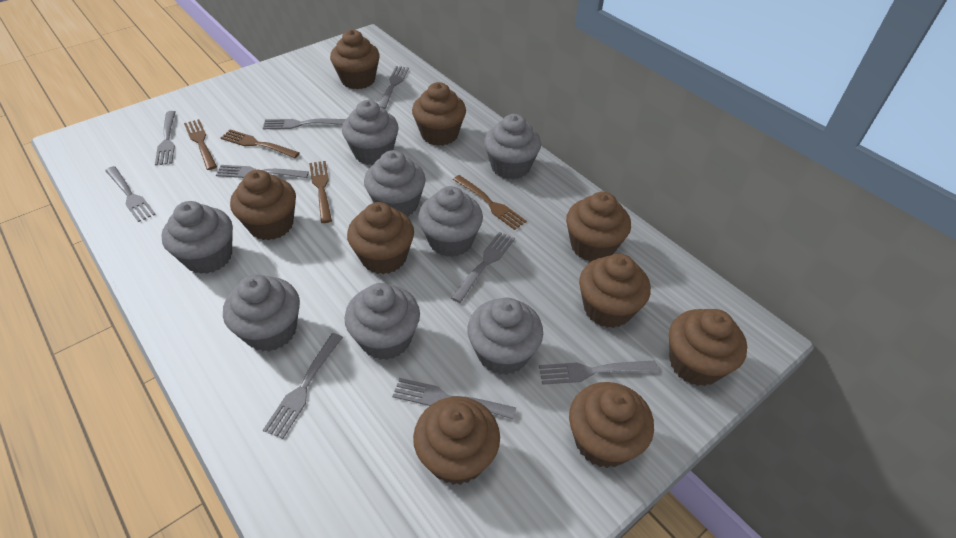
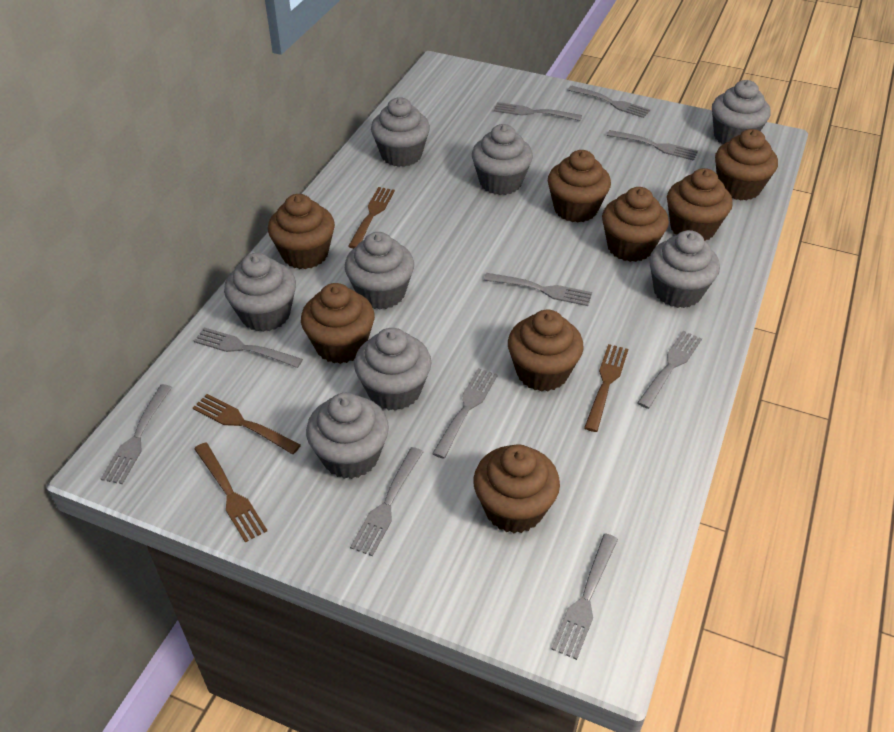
brown cupcake: 9 -> 8
grey fork: 9 -> 10

